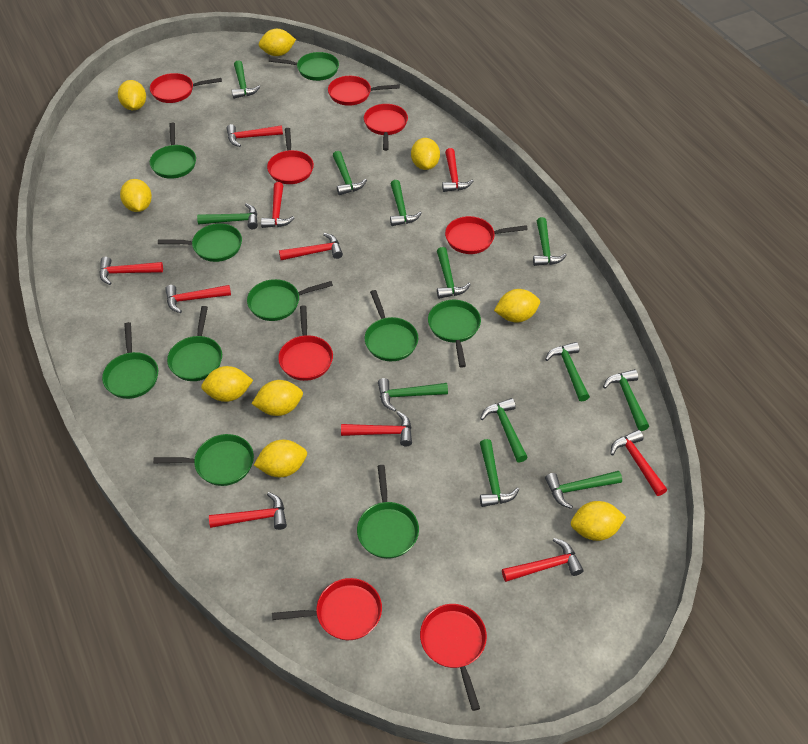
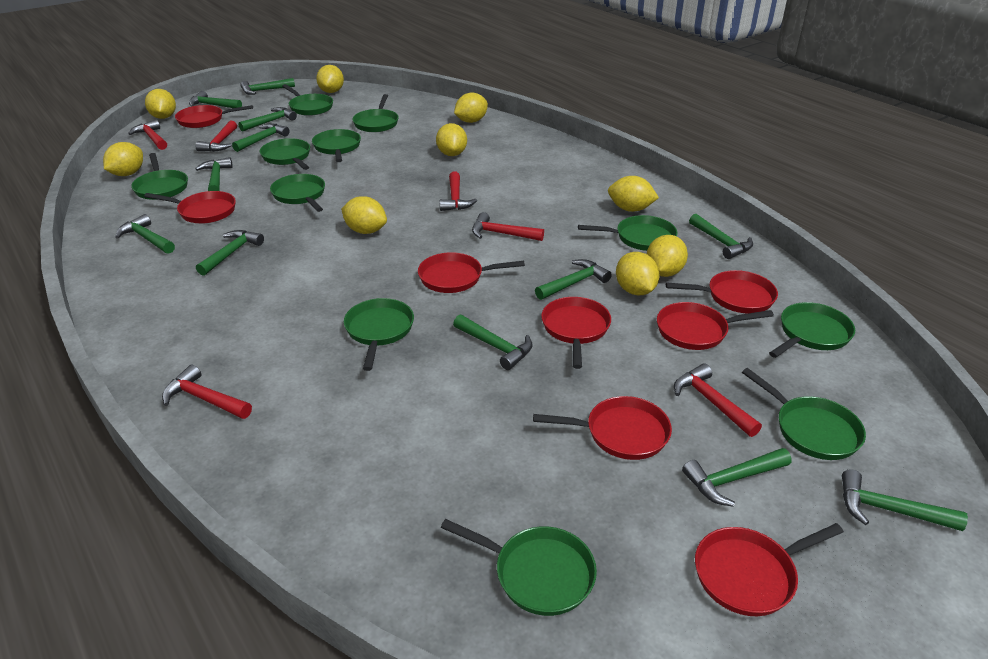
green pan: 10 -> 11
red hammer: 10 -> 6

